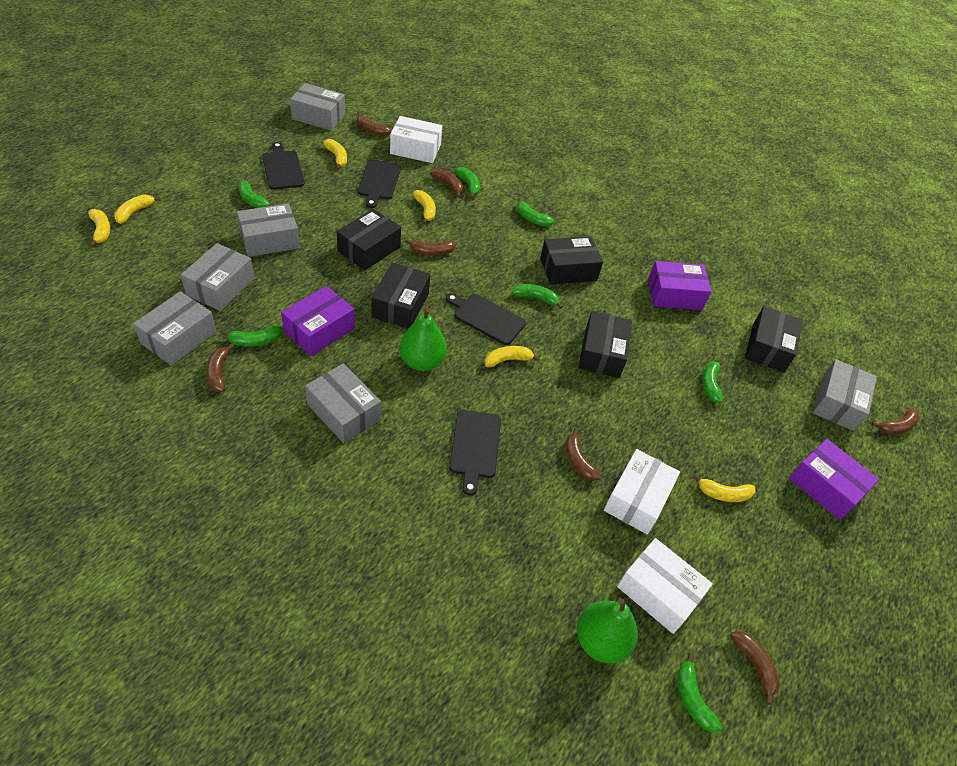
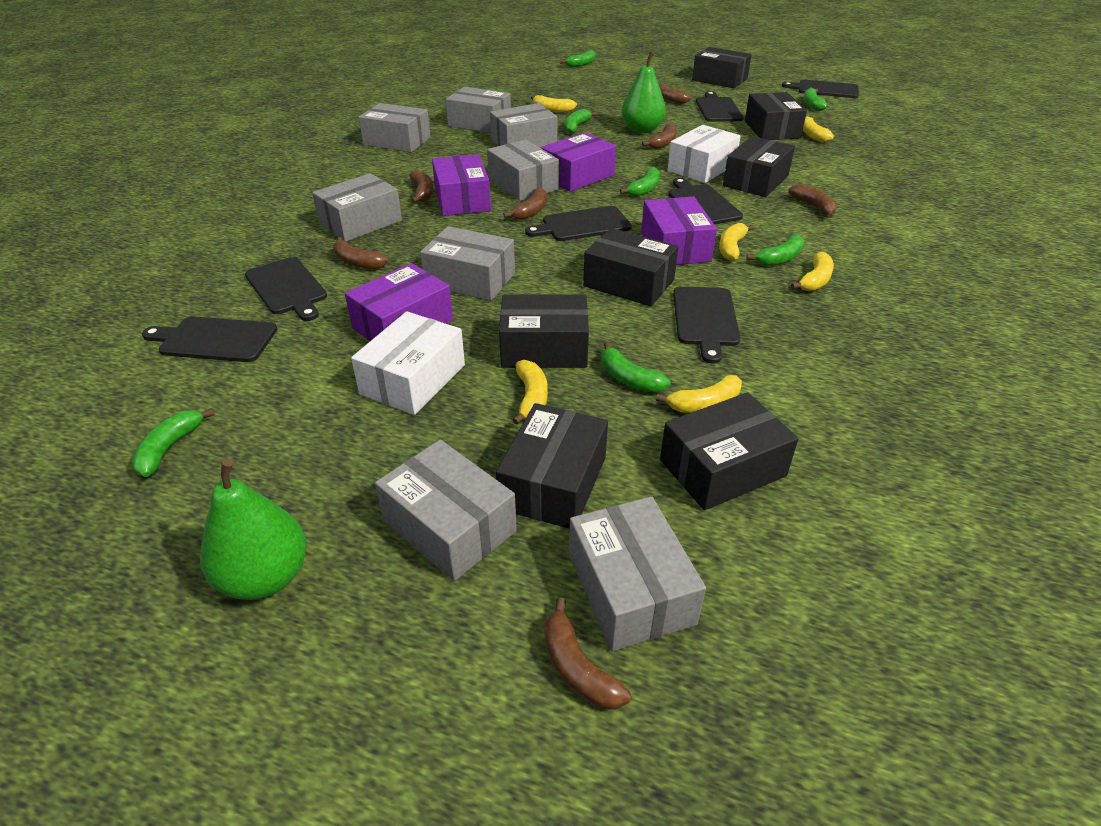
black box: 5 -> 7
black cutting board: 4 -> 7
grey box: 6 -> 8
purple box: 3 -> 4
white box: 3 -> 2

